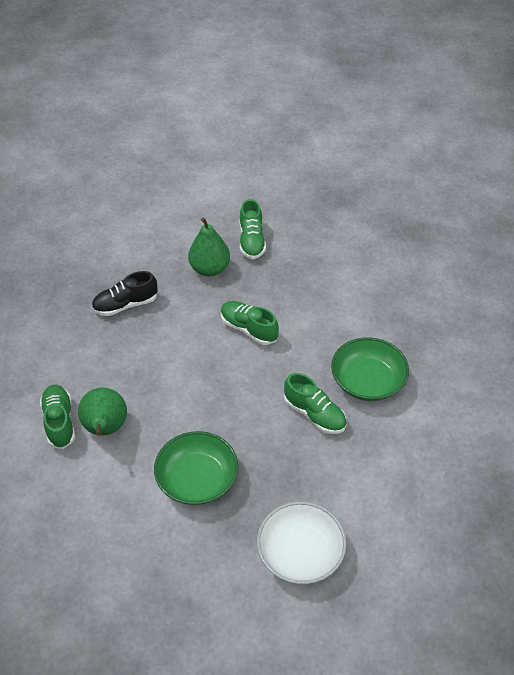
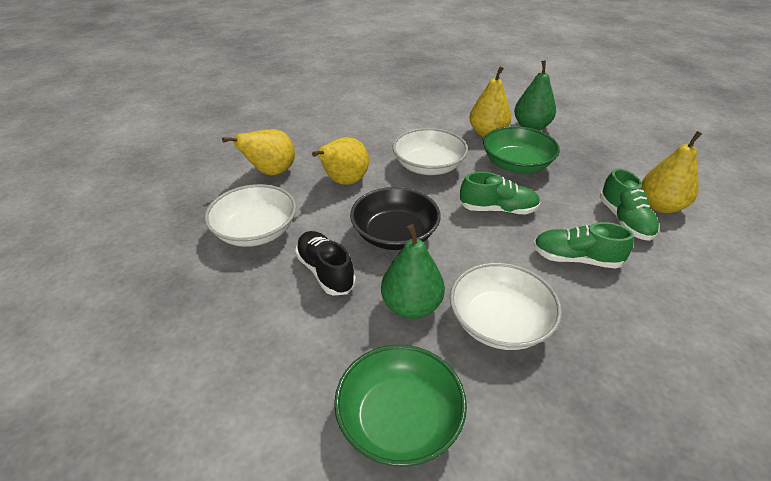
black bowl: 0 -> 1
green shoe: 4 -> 3
white bowl: 1 -> 3
yellow pear: 0 -> 4

